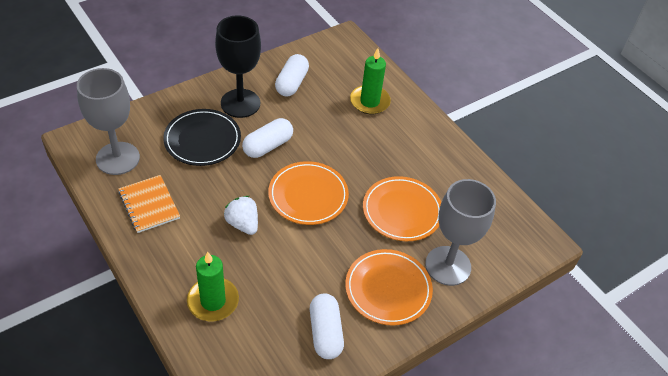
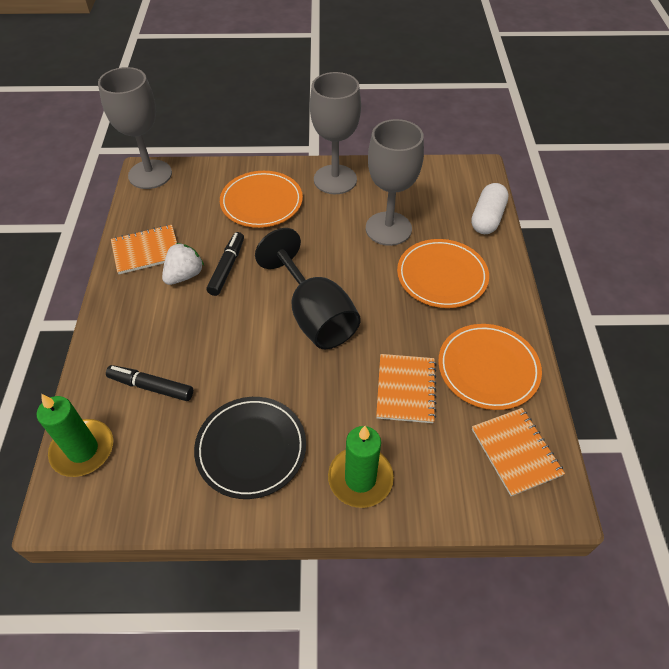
black marker: 0 -> 2
grey goblet: 2 -> 3
orange notebook: 1 -> 3
white capsule: 3 -> 1

